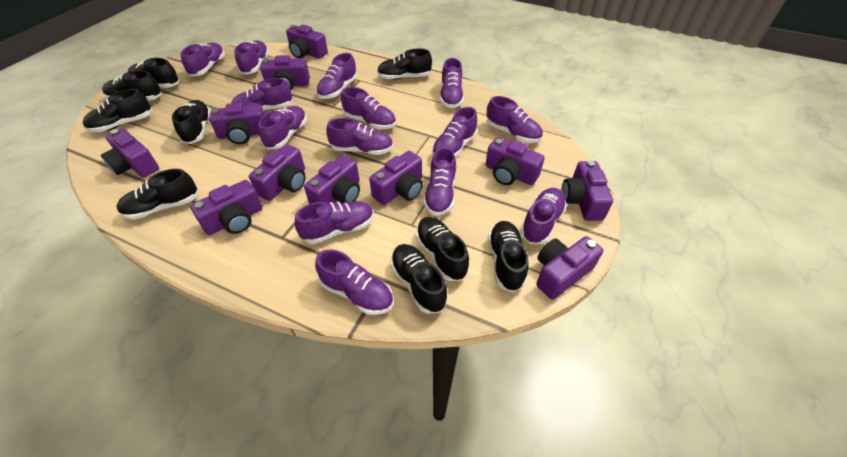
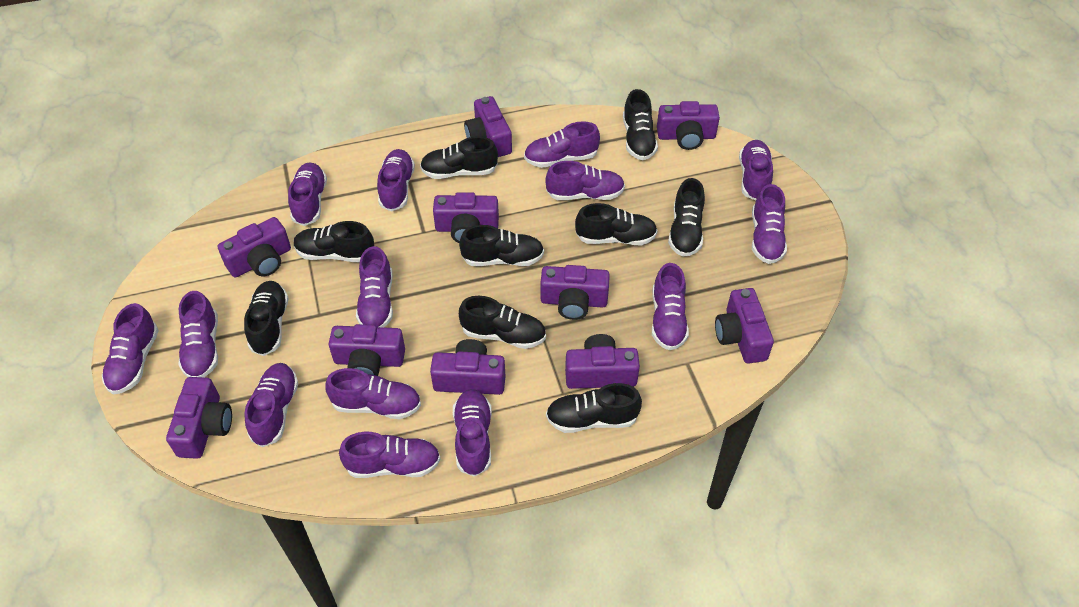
purple camera: 11 -> 10

